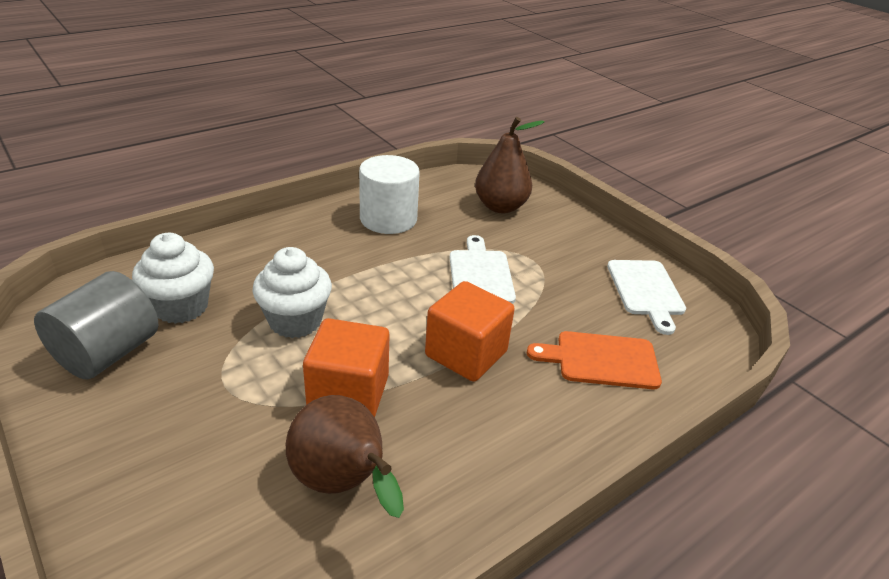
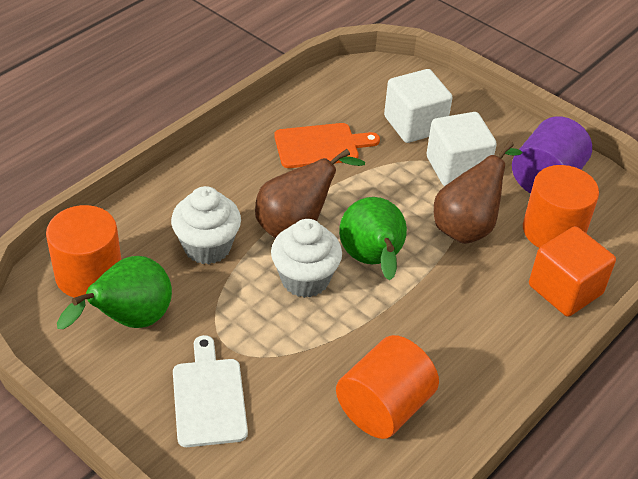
green pear: 0 -> 2
grey cylinder: 1 -> 0
orange cube: 2 -> 1
orange cylinder: 0 -> 3
purple cylinder: 0 -> 1
white cube: 0 -> 2
white cutting board: 2 -> 1
white cylinder: 1 -> 0

